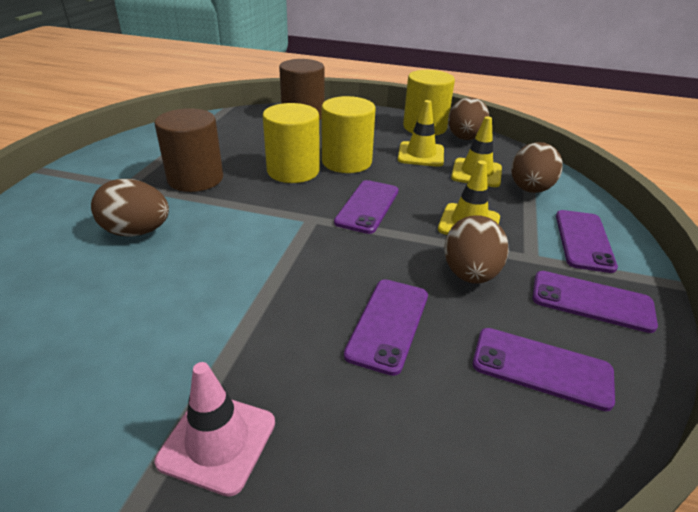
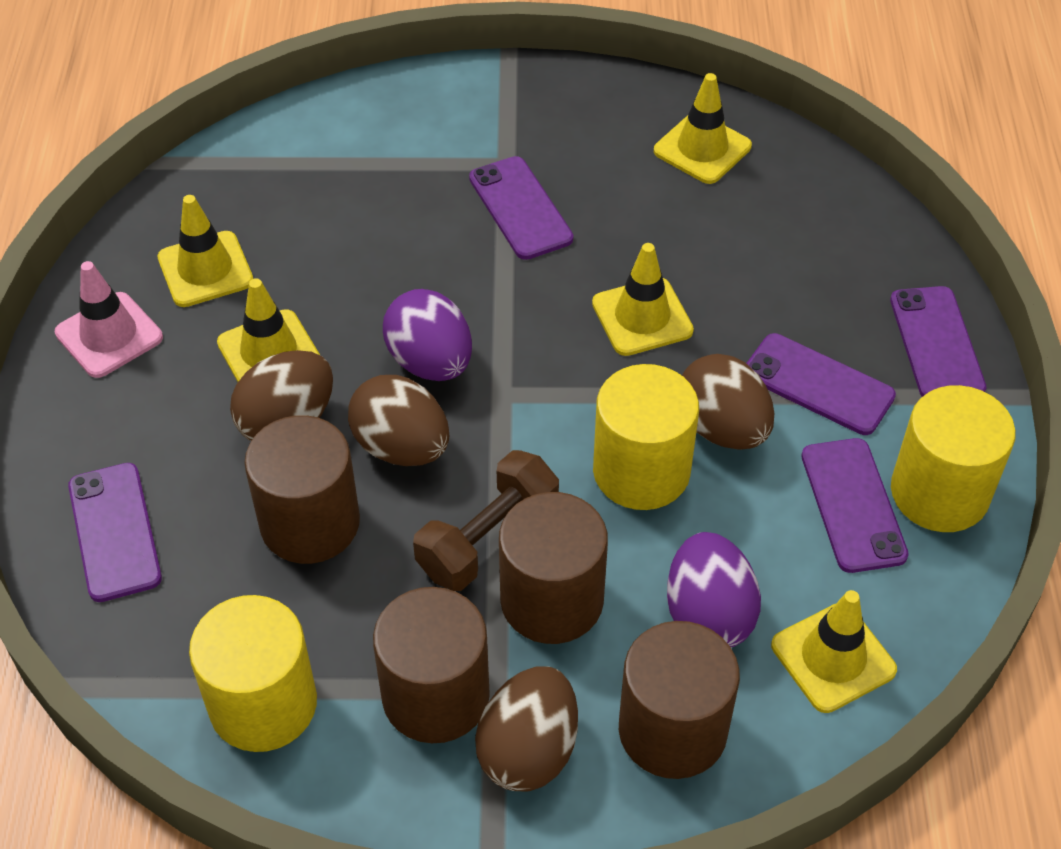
brown cylinder: 2 -> 4
brown dumbbell: 0 -> 1
purple egg: 0 -> 2
yellow traffic cone: 3 -> 5

